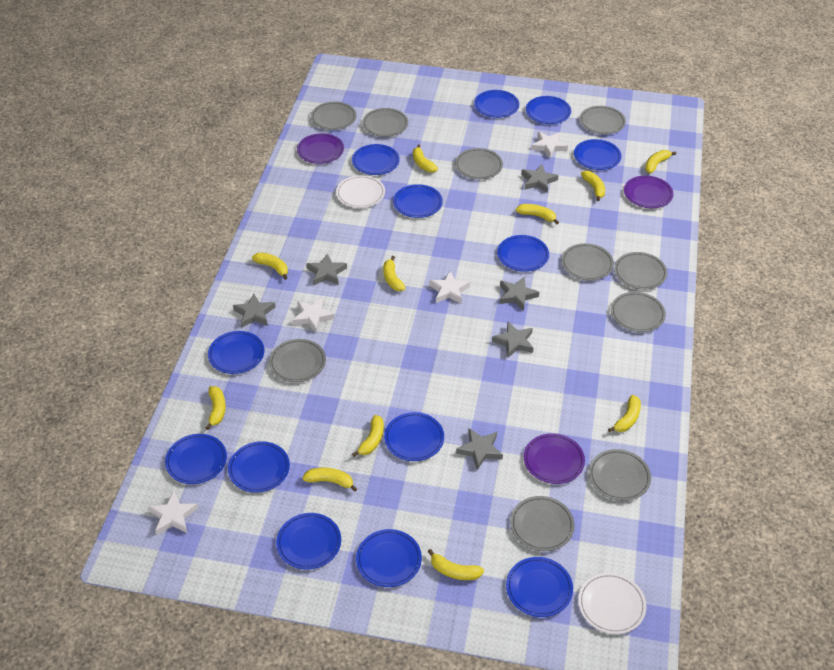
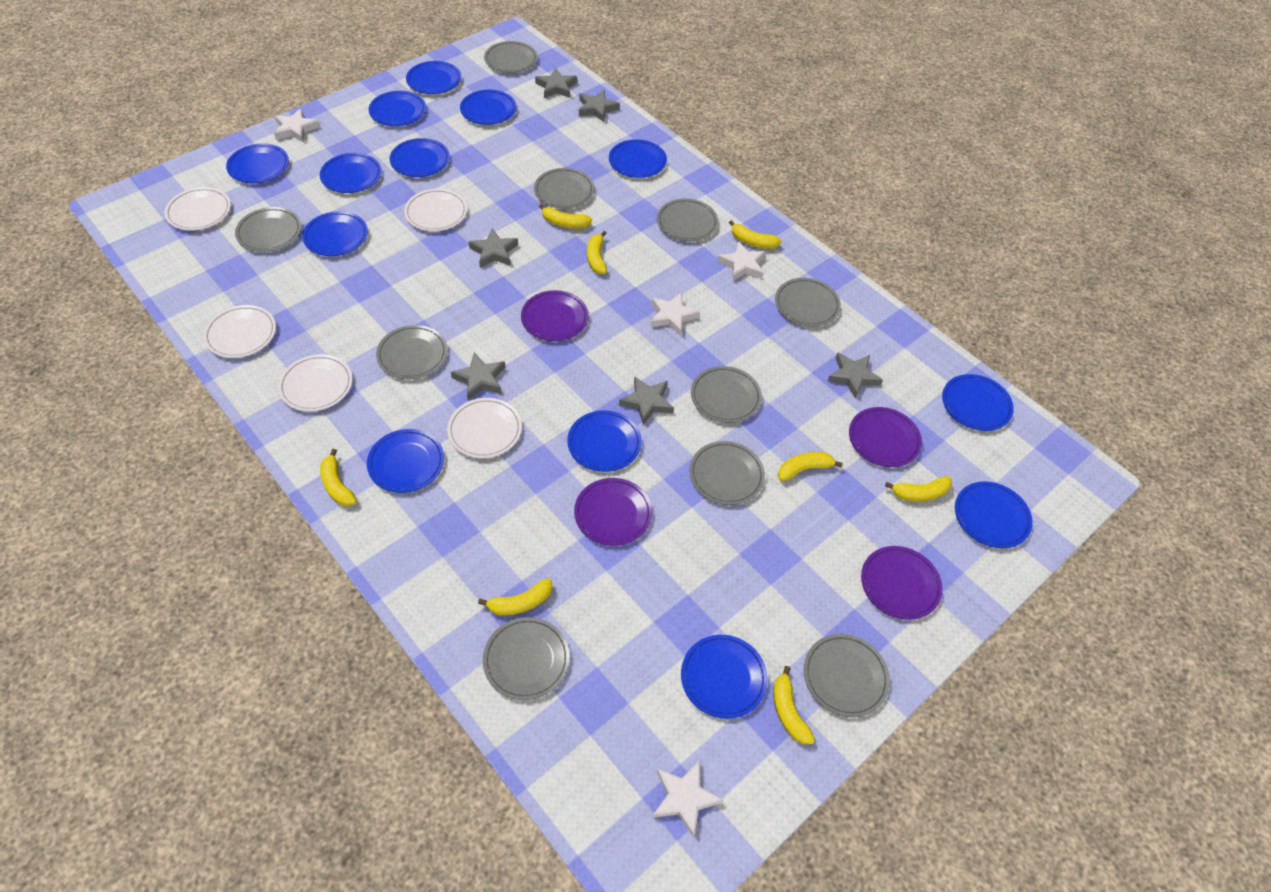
purple plate: 3 -> 4
white plate: 2 -> 5
yellow banana: 11 -> 8

